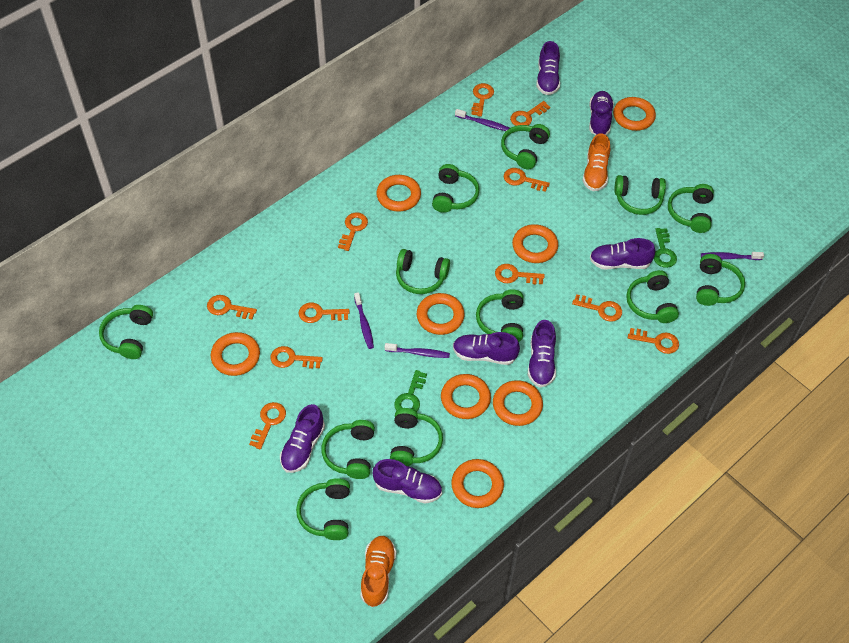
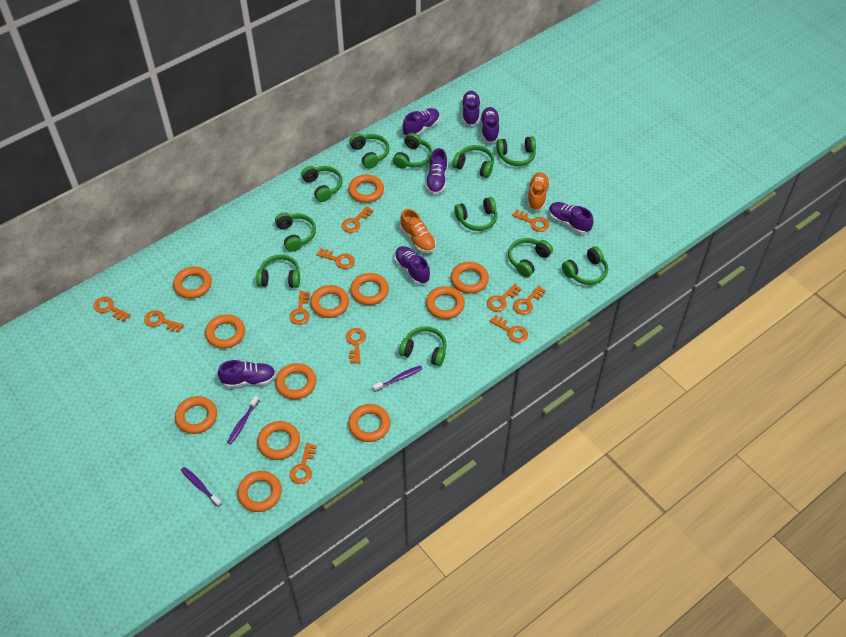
green headphones: 12 -> 11
green key: 2 -> 0
orange ring: 8 -> 12
purple toothbrush: 4 -> 3

